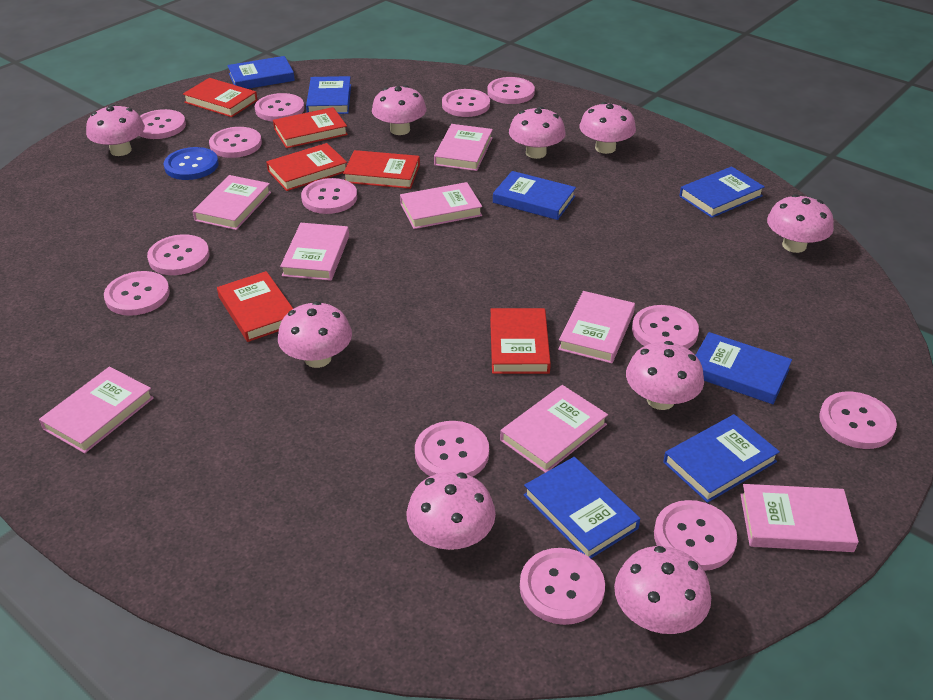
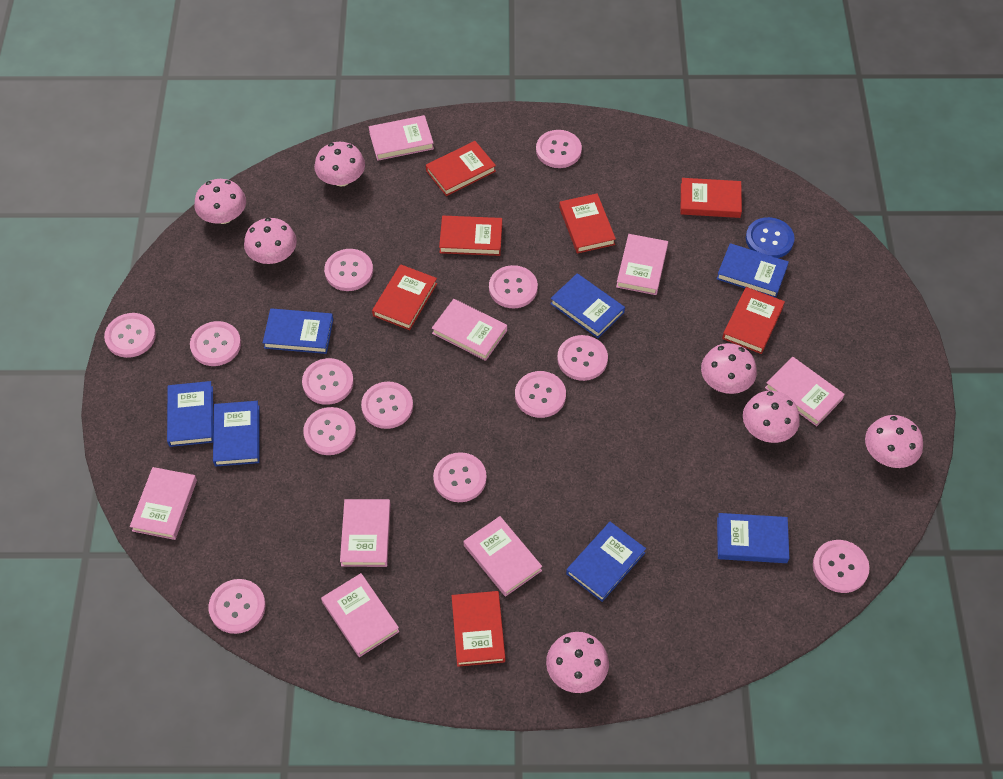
pink mushroom: 9 -> 7
red book: 6 -> 7

